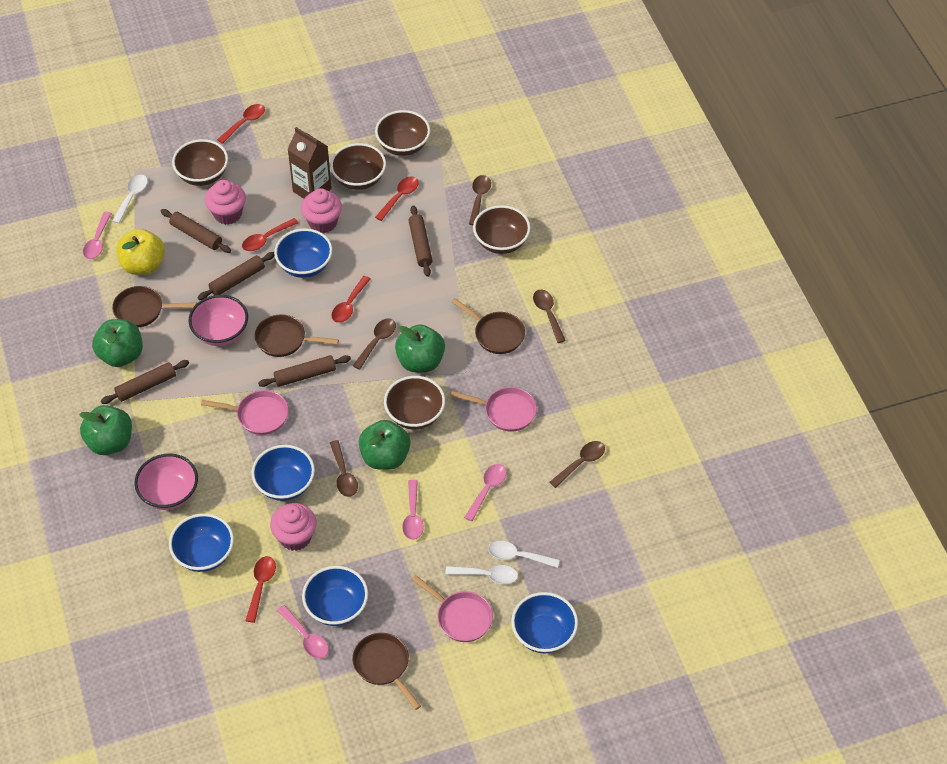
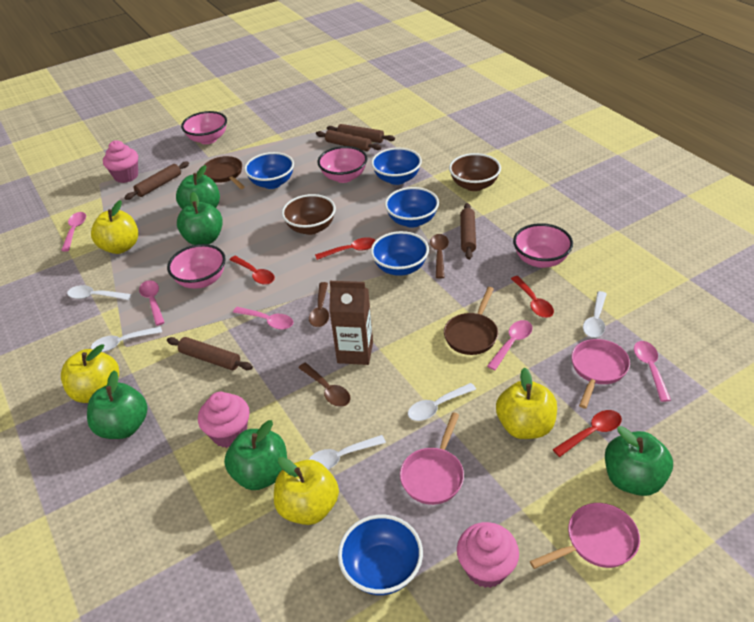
brown bowl: 5 -> 2
brown pan: 4 -> 2
brown spoon: 5 -> 3
green apple: 4 -> 5
pink bowl: 2 -> 4
pink spoon: 4 -> 5
red spoon: 5 -> 4
white spoon: 3 -> 5
yellow apple: 1 -> 4

